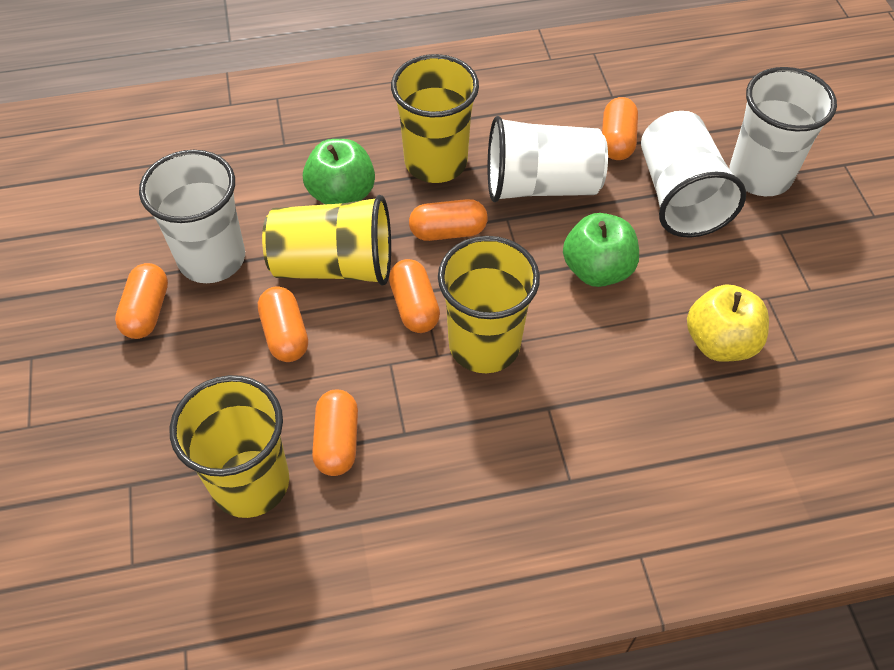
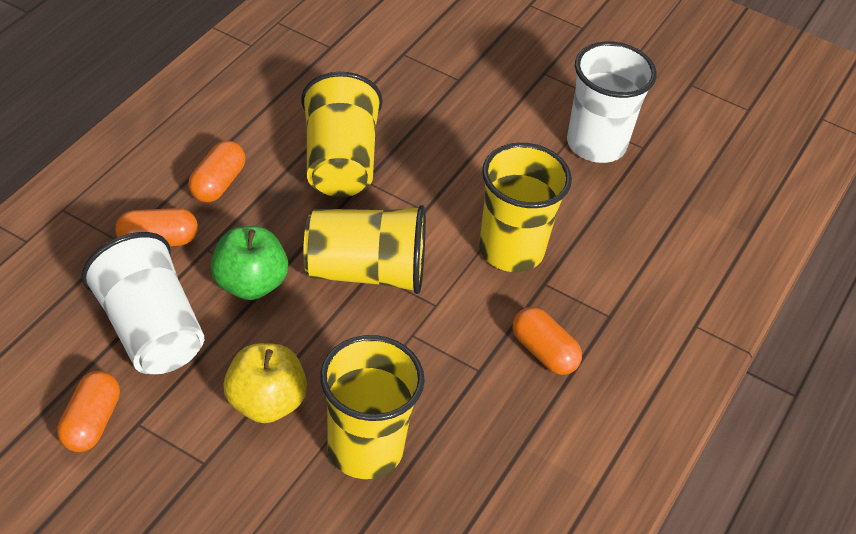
green apple: 2 -> 1
orange capsule: 6 -> 4
white cup: 4 -> 2

